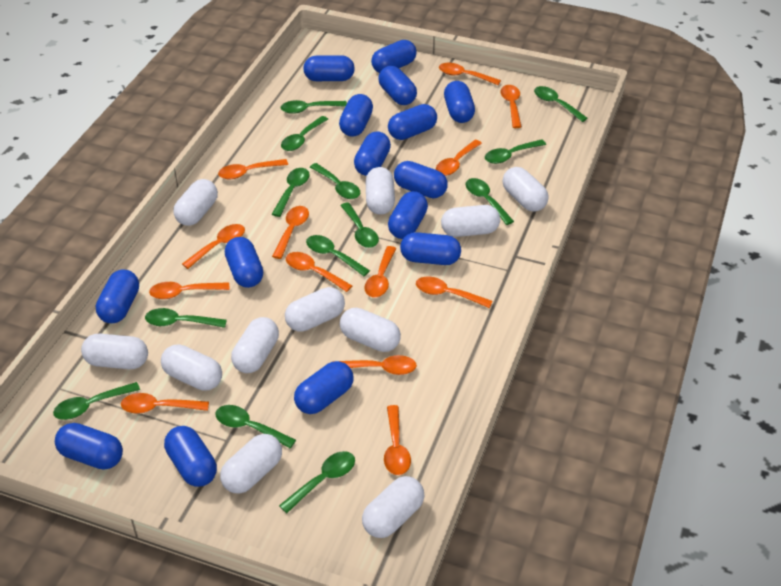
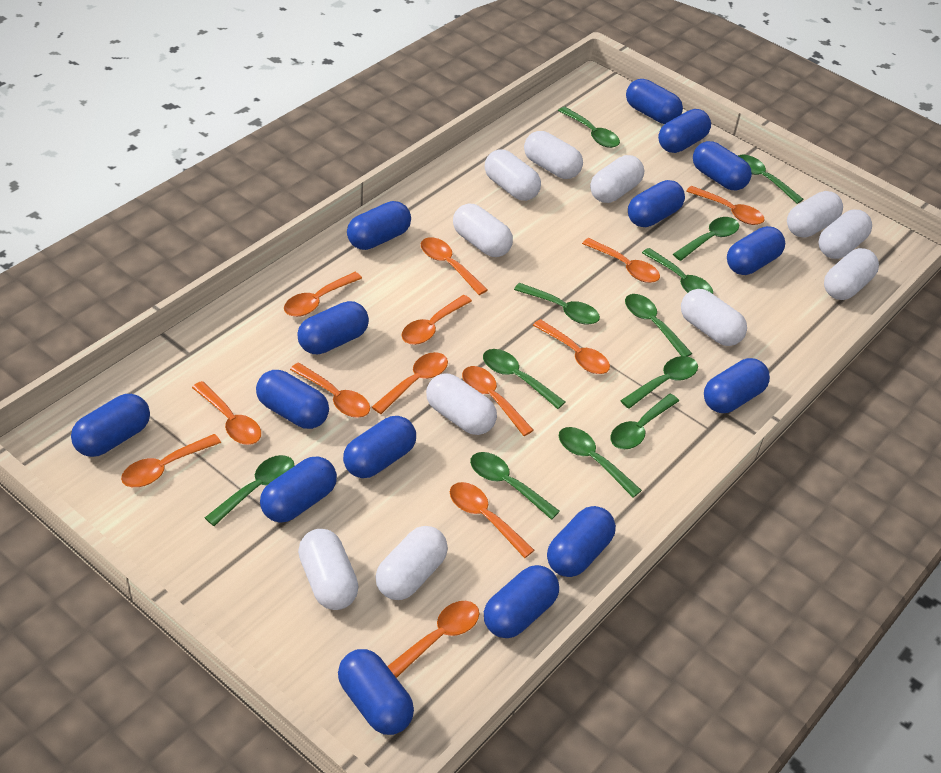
green spoon: 13 -> 12

